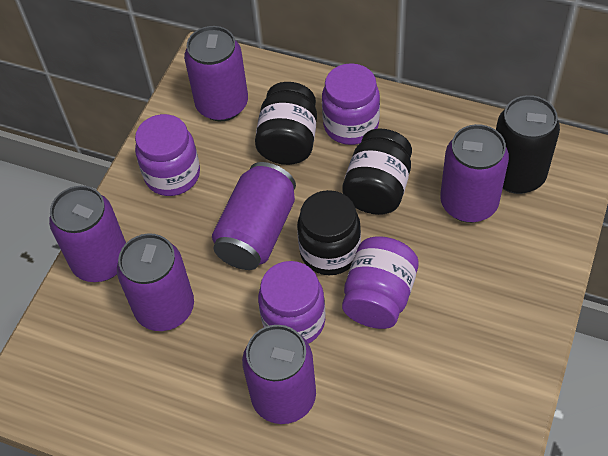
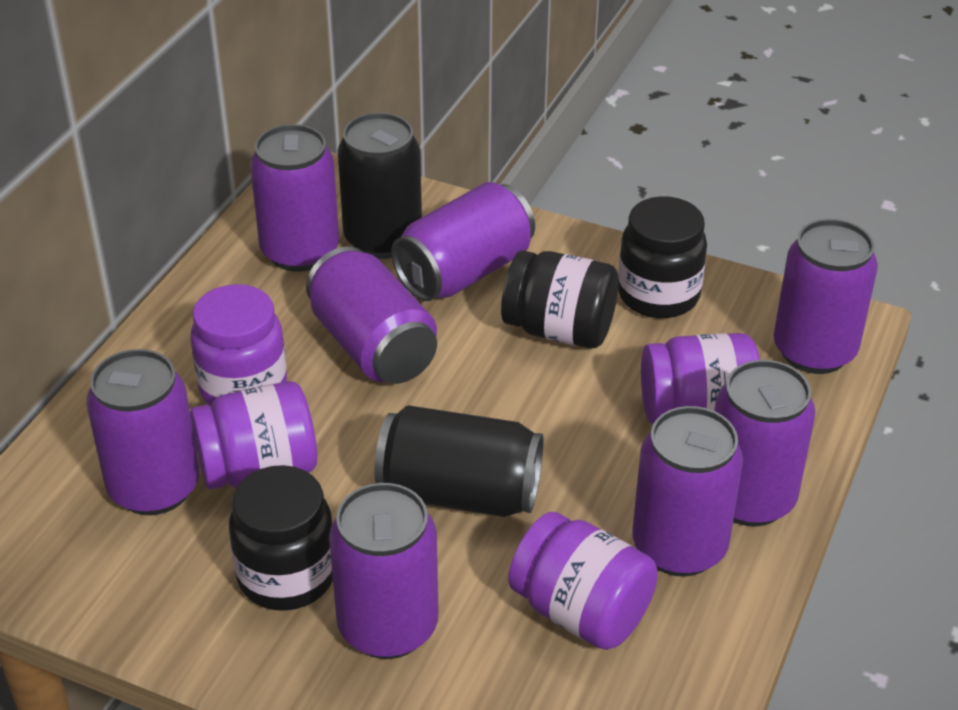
black can: 1 -> 2
purple can: 6 -> 8

